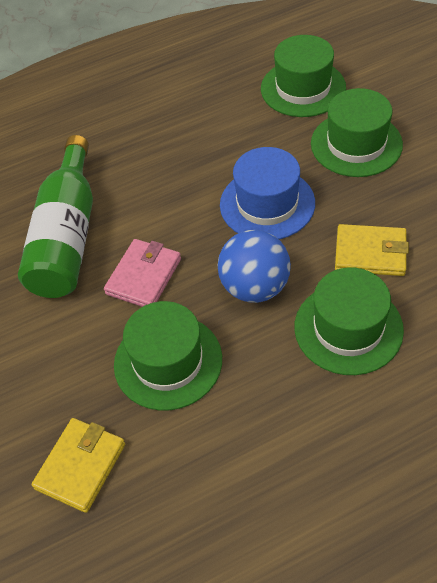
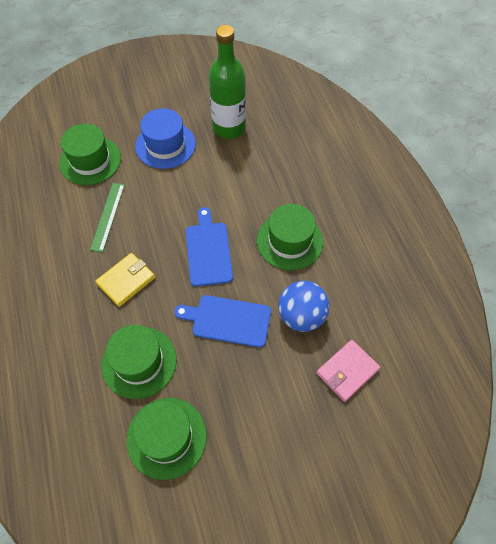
blue cutting board: 0 -> 2
green ruler: 0 -> 1
yellow wallet: 2 -> 1

